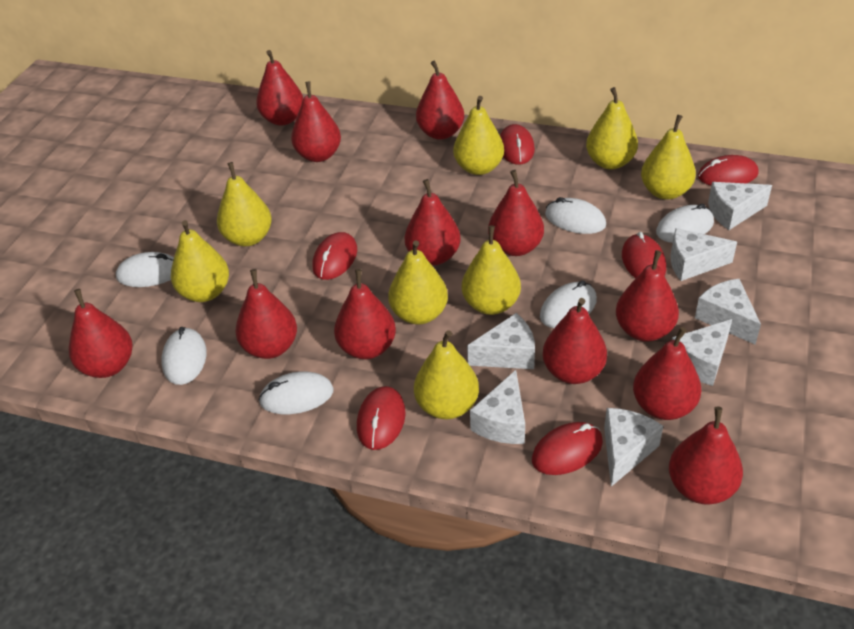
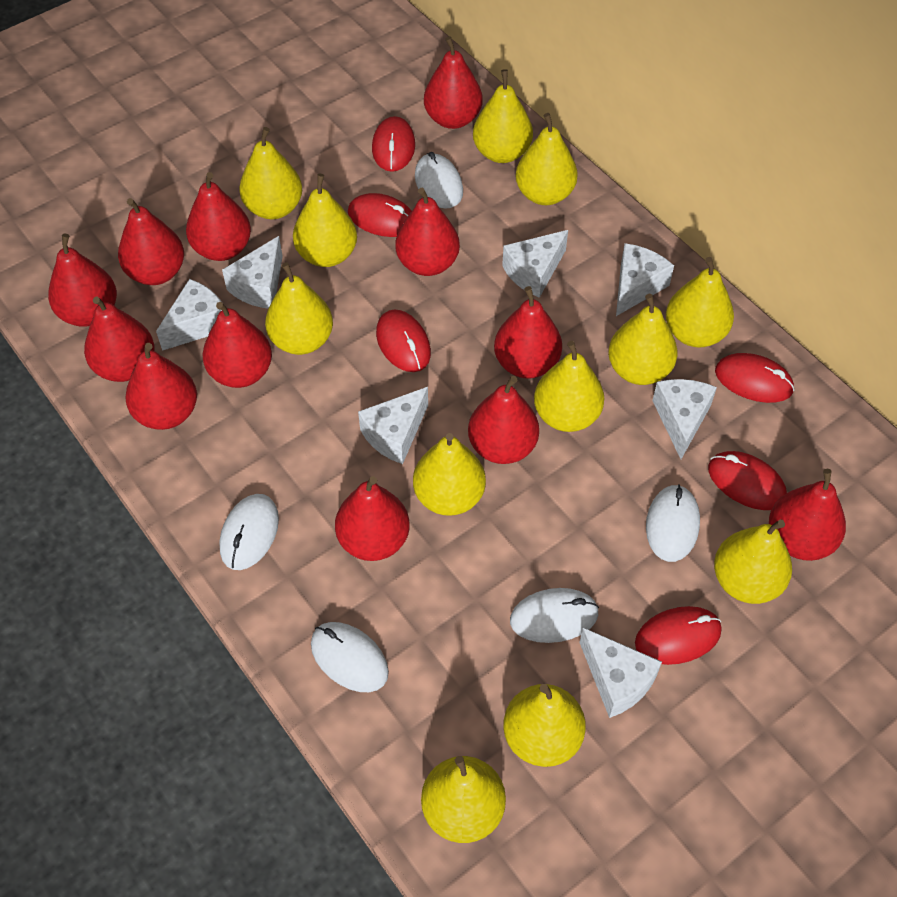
white mouse: 6 -> 5
yellow pear: 8 -> 12

